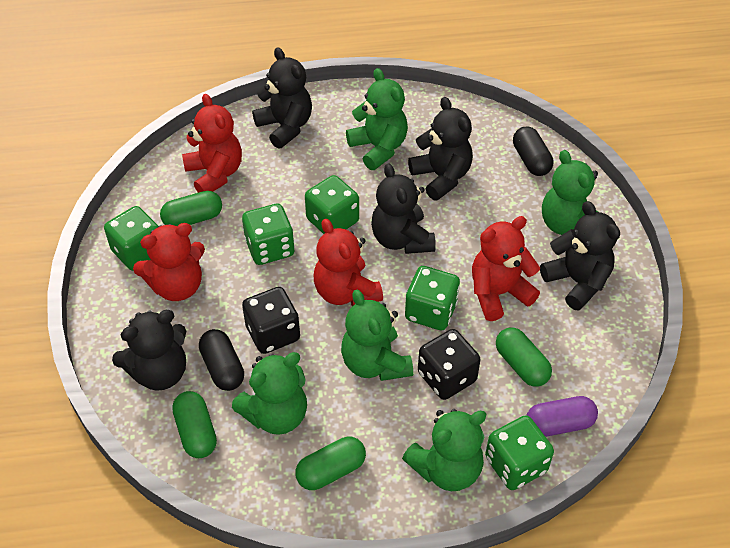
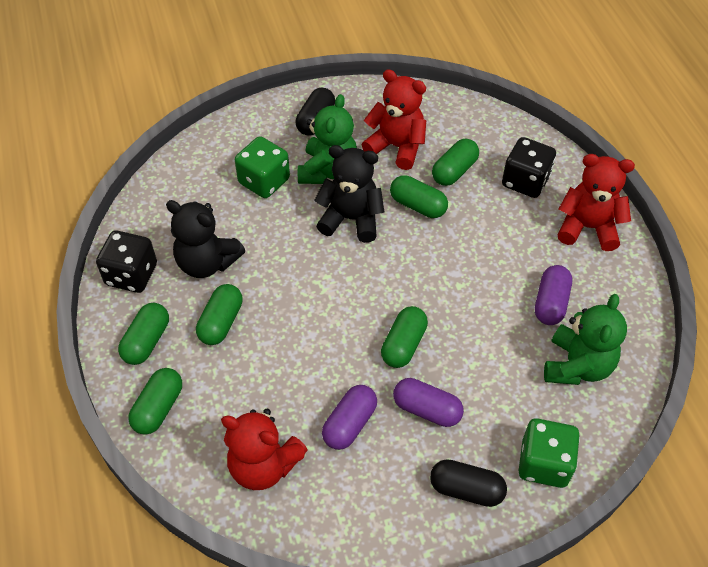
black teddy bear: 5 -> 2
green capsule: 4 -> 6
green dice: 5 -> 2
green teddy bear: 5 -> 2
purple capsule: 1 -> 3
red teddy bear: 4 -> 3

